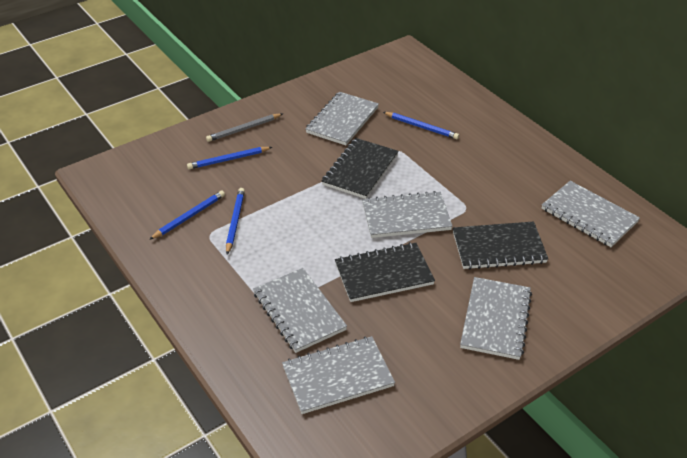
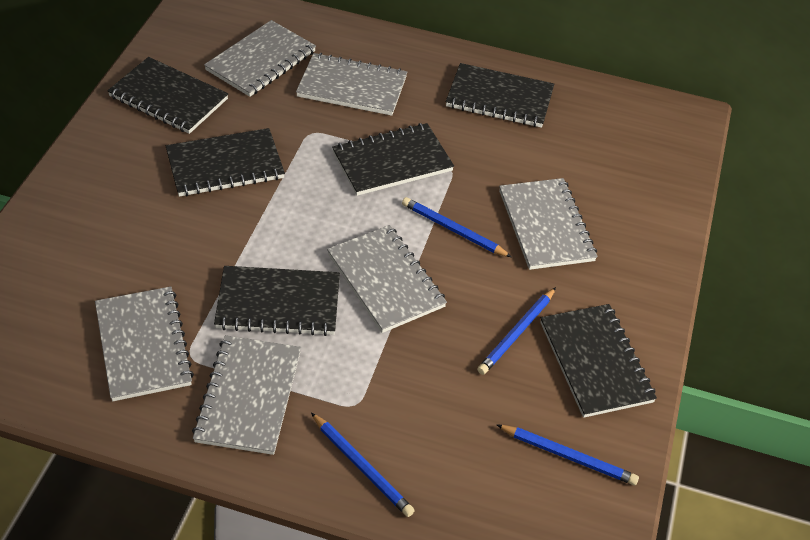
black notebook: 3 -> 6
grey pencil: 1 -> 0

